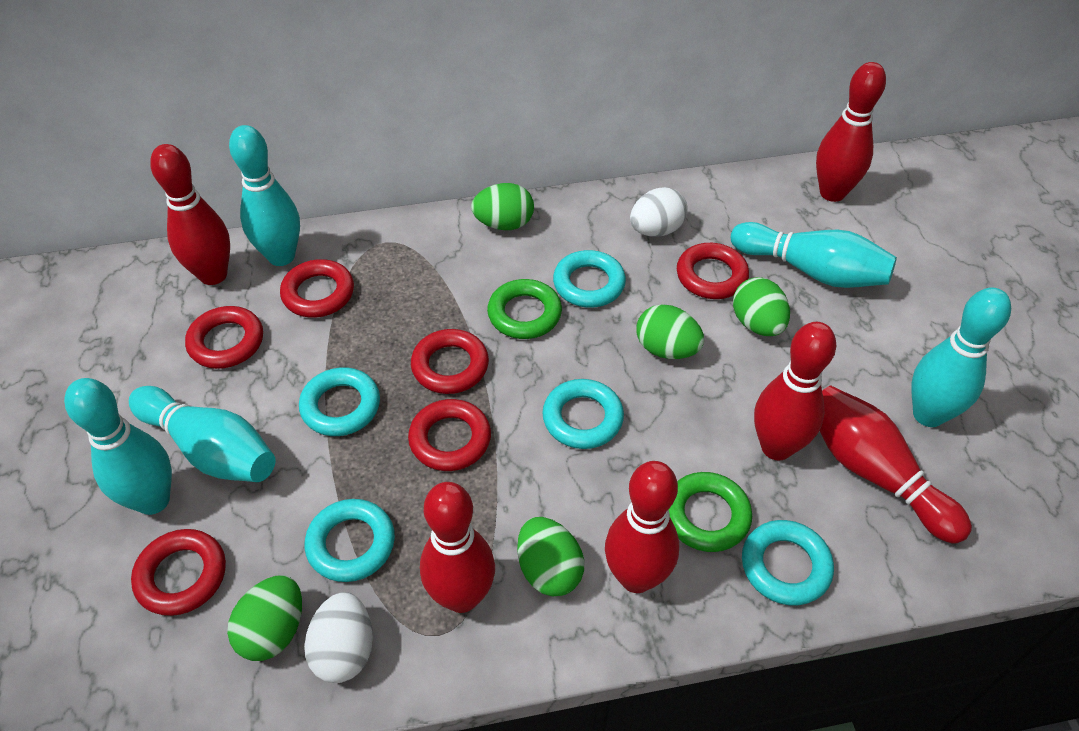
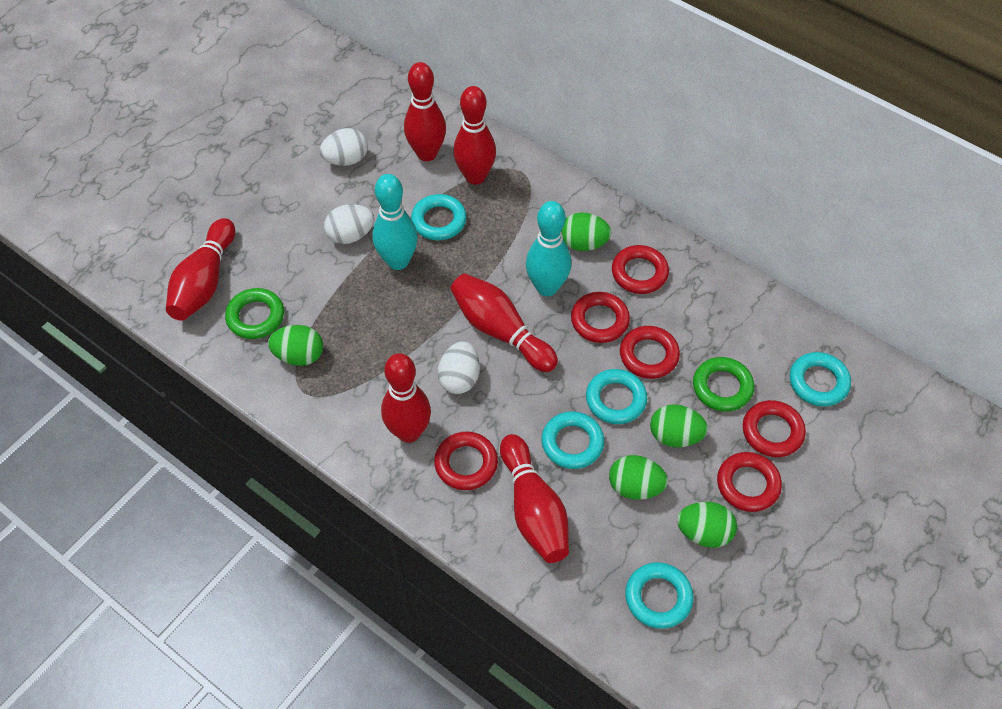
turquoise bowling pin: 5 -> 2
white egg: 2 -> 3

